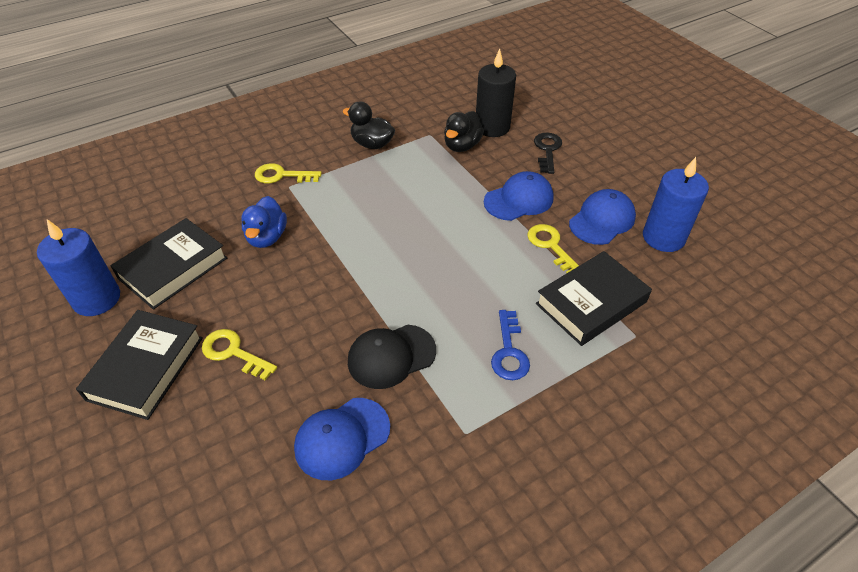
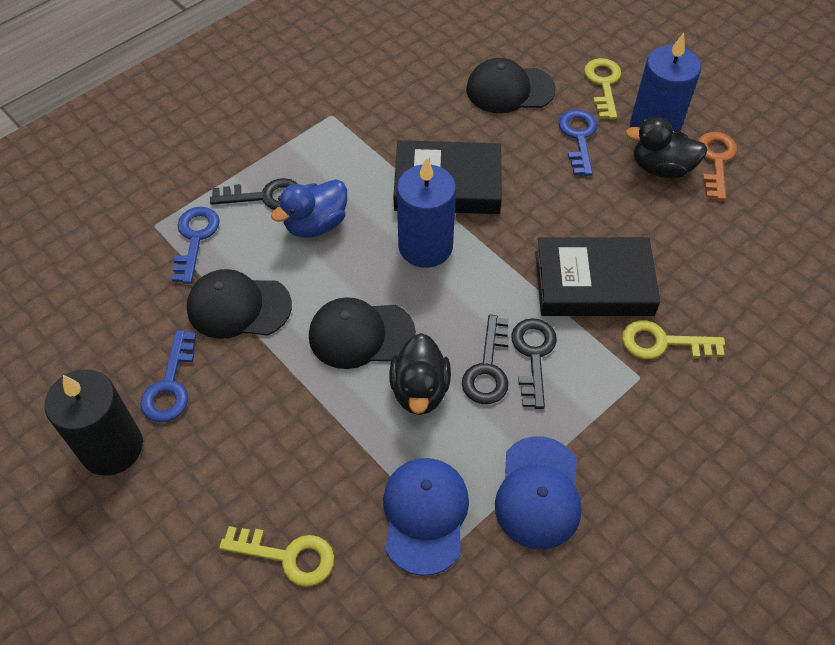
black book: 3 -> 2
black cap: 1 -> 3
black key: 1 -> 3
blue cap: 3 -> 2
blue key: 1 -> 3
orange key: 0 -> 1

